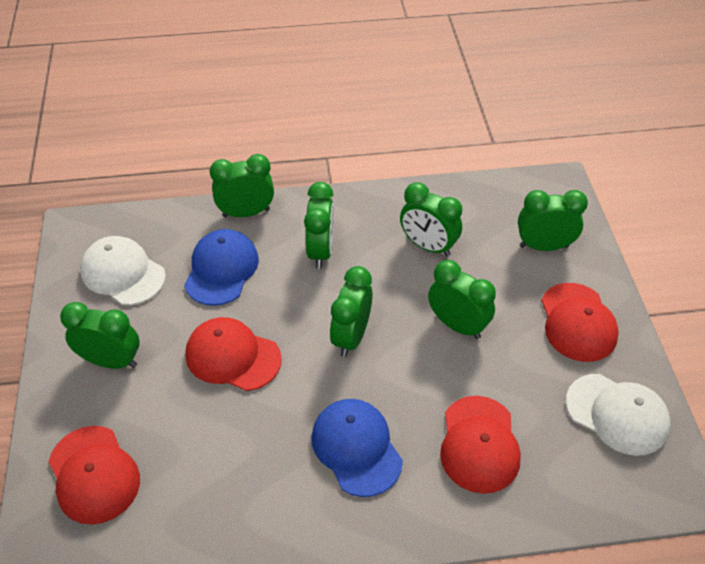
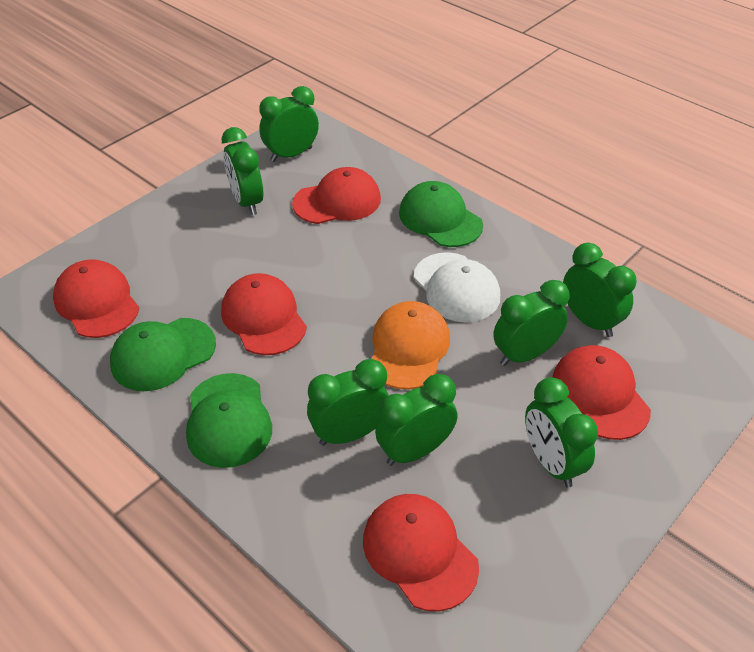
blue cap: 2 -> 0
green cap: 0 -> 3
orange cap: 0 -> 1
red cap: 4 -> 5
white cap: 2 -> 1

